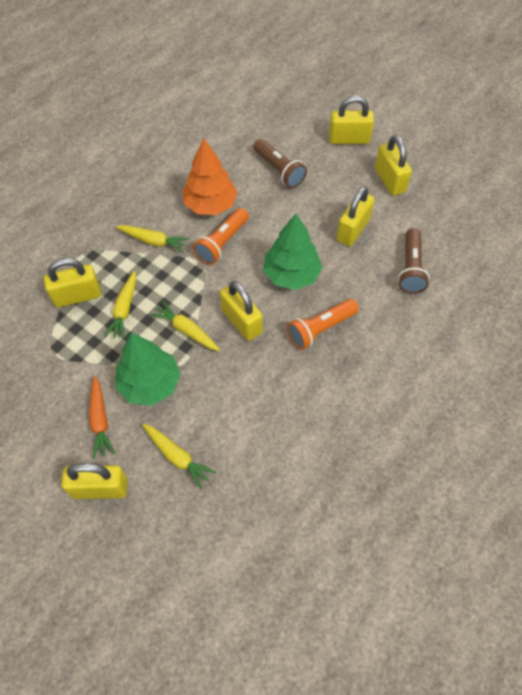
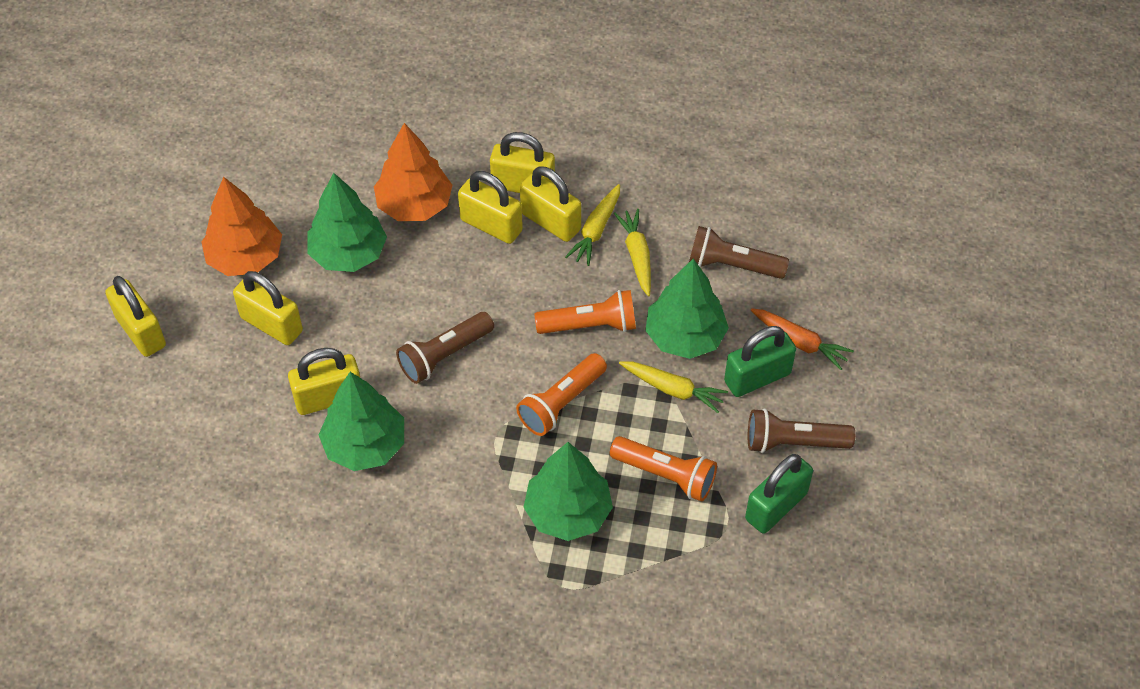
brown flashlight: 2 -> 3
green padlock: 0 -> 2
green tree: 2 -> 4
orange flashlight: 2 -> 3
orange tree: 1 -> 2
yellow carrot: 4 -> 3

